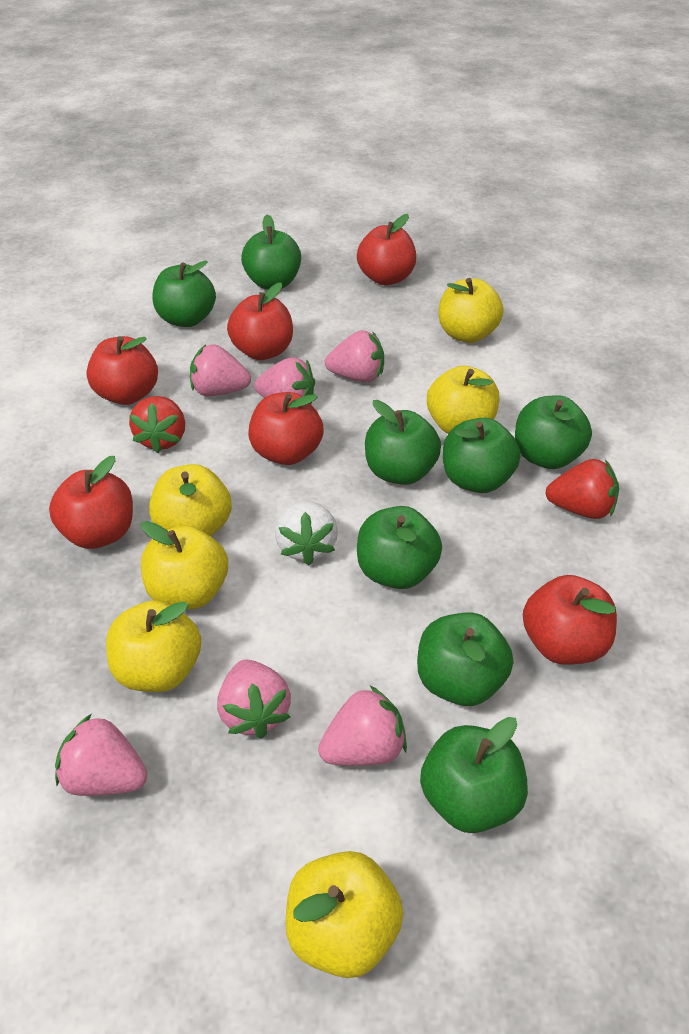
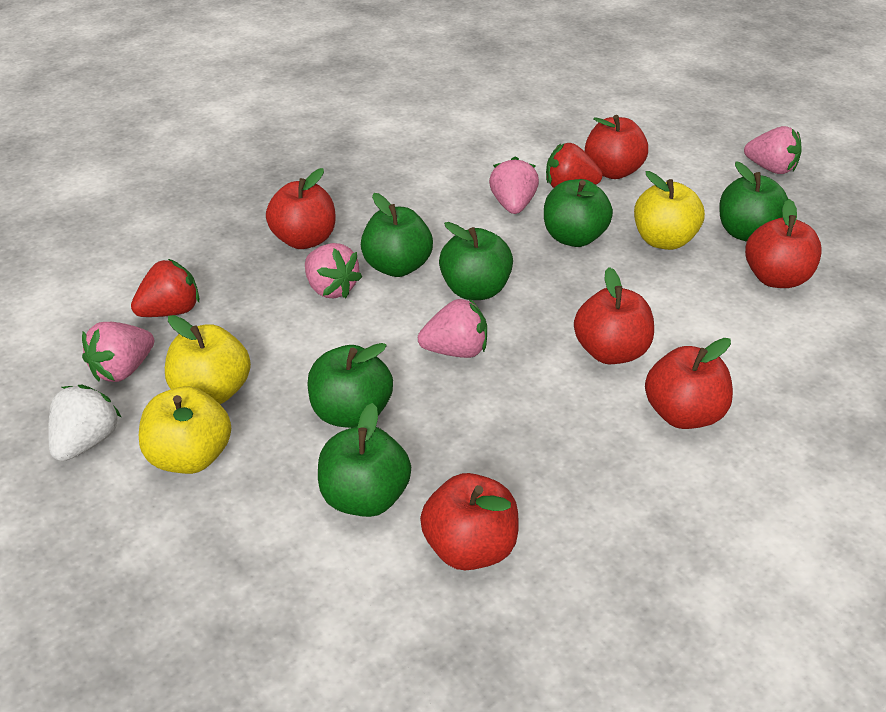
green apple: 8 -> 6
pink strawberry: 6 -> 5
yellow apple: 6 -> 3

